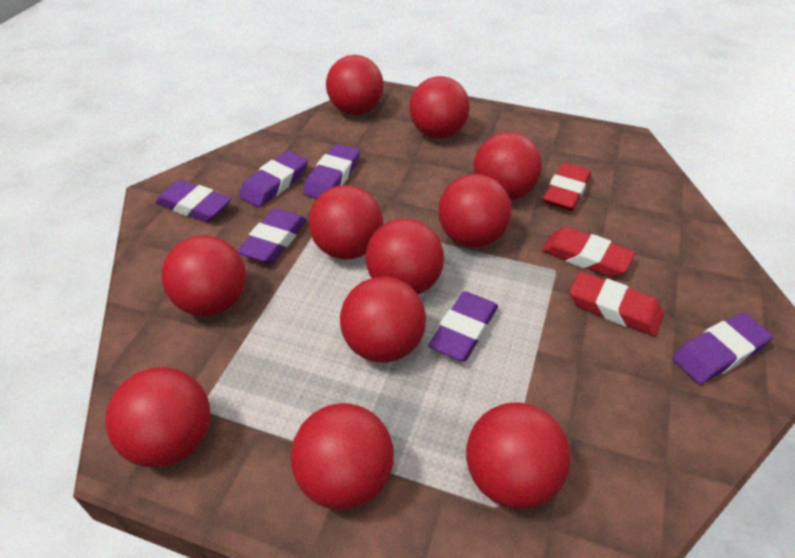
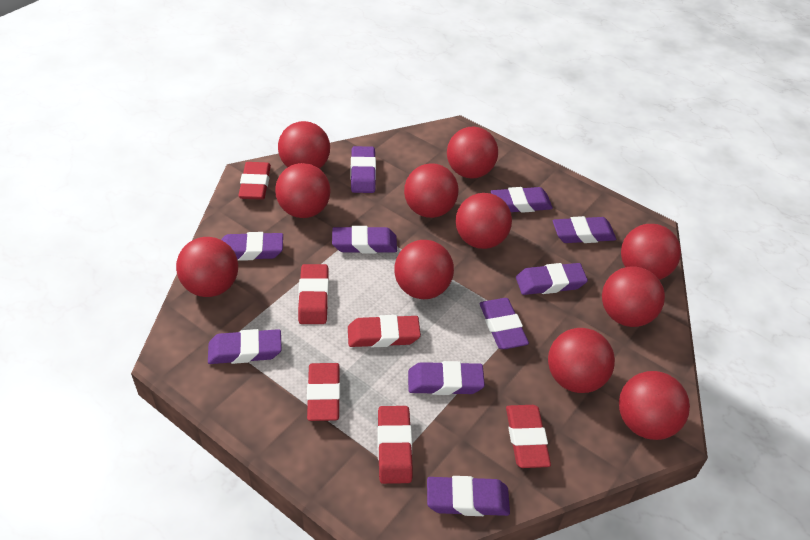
purple eraser: 6 -> 10
red eraser: 3 -> 6

